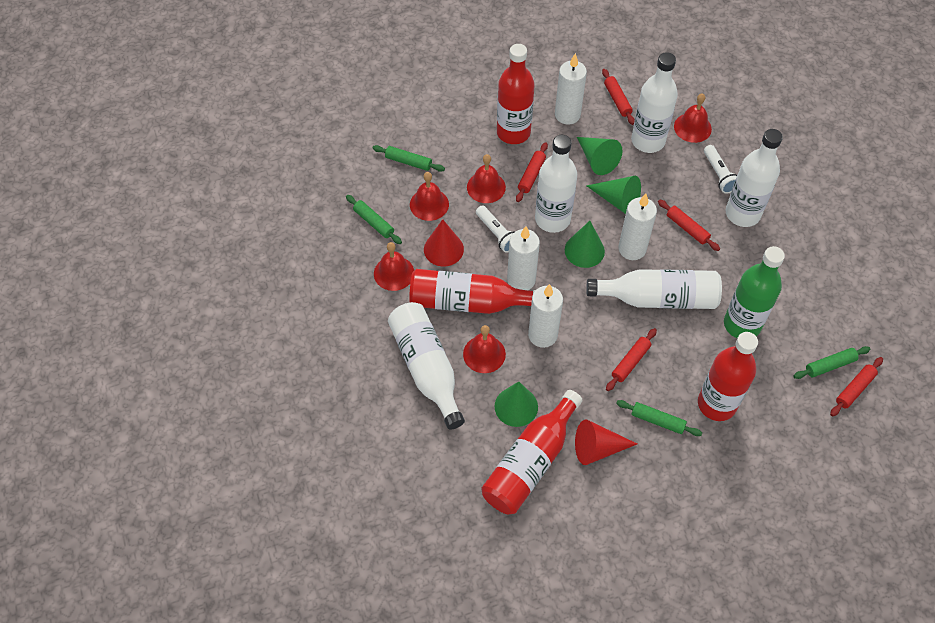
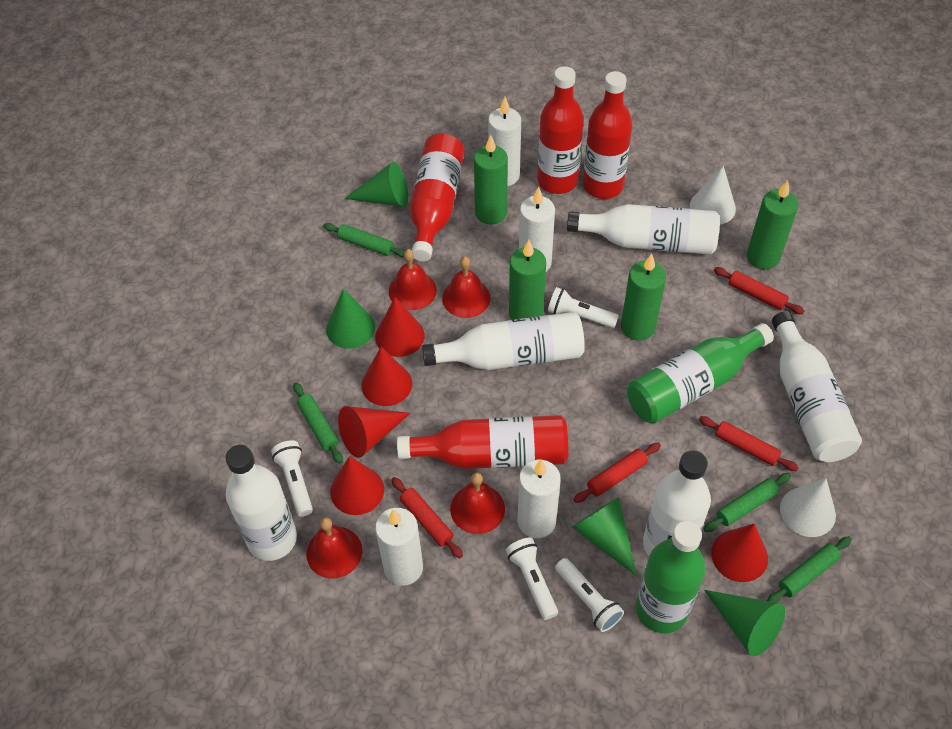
green bottle: 1 -> 2
green candle: 0 -> 4
red bell: 5 -> 4
red cone: 2 -> 5
red rolling pin: 5 -> 4
white cone: 0 -> 2
white flashlight: 2 -> 4

